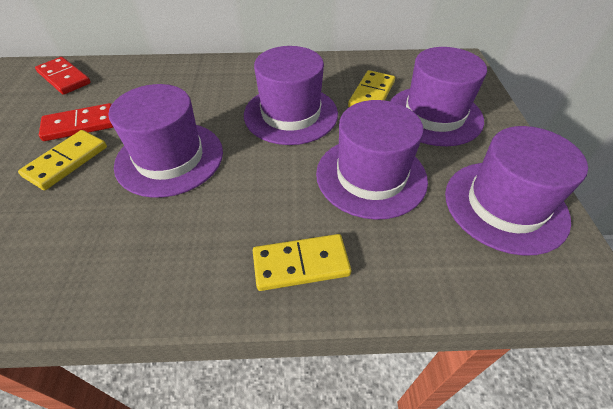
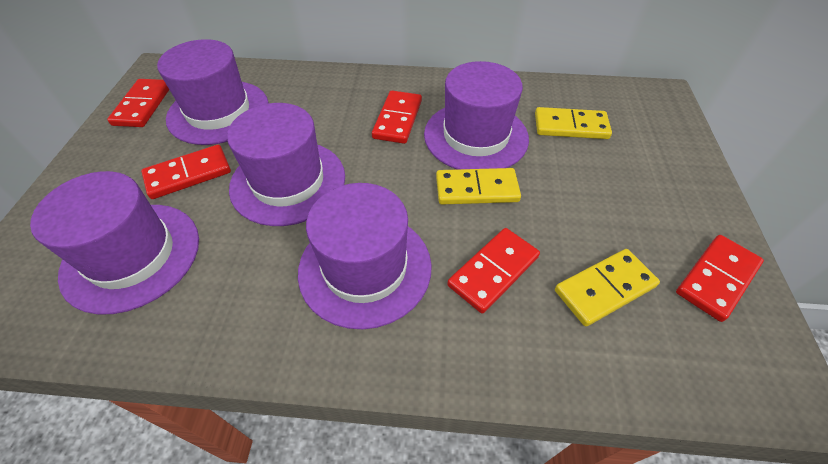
red domino: 2 -> 5

